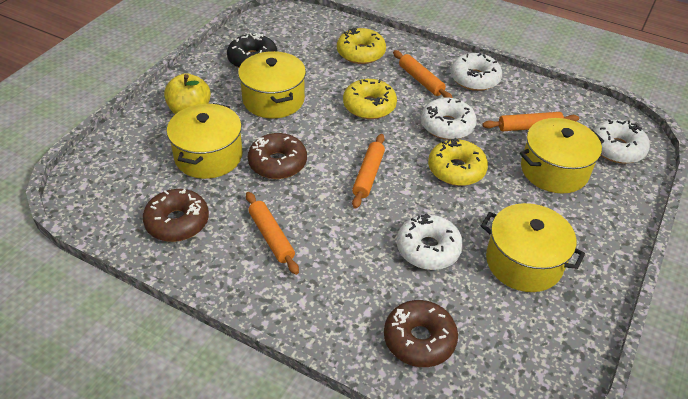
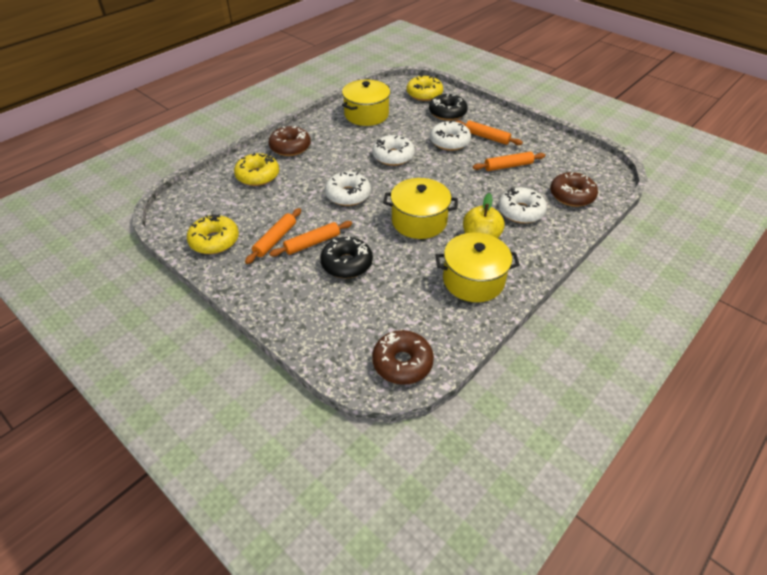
black donut: 1 -> 2
yellow pot: 4 -> 3

